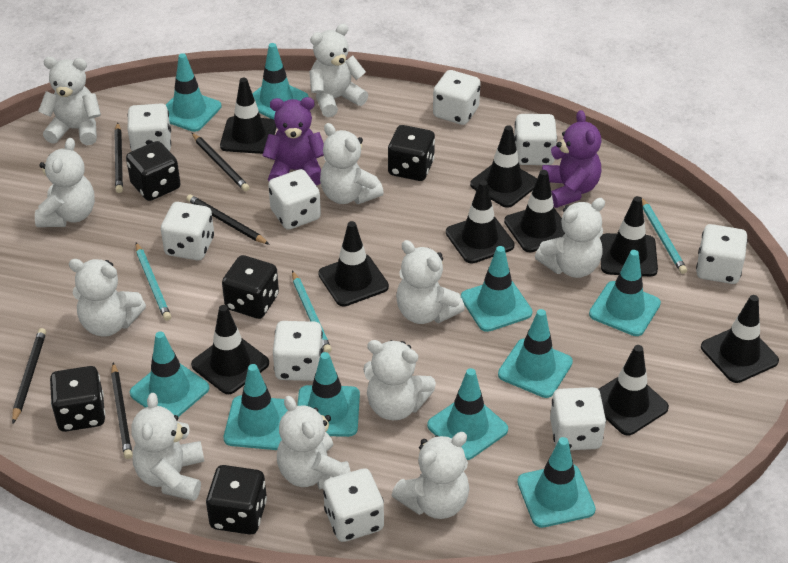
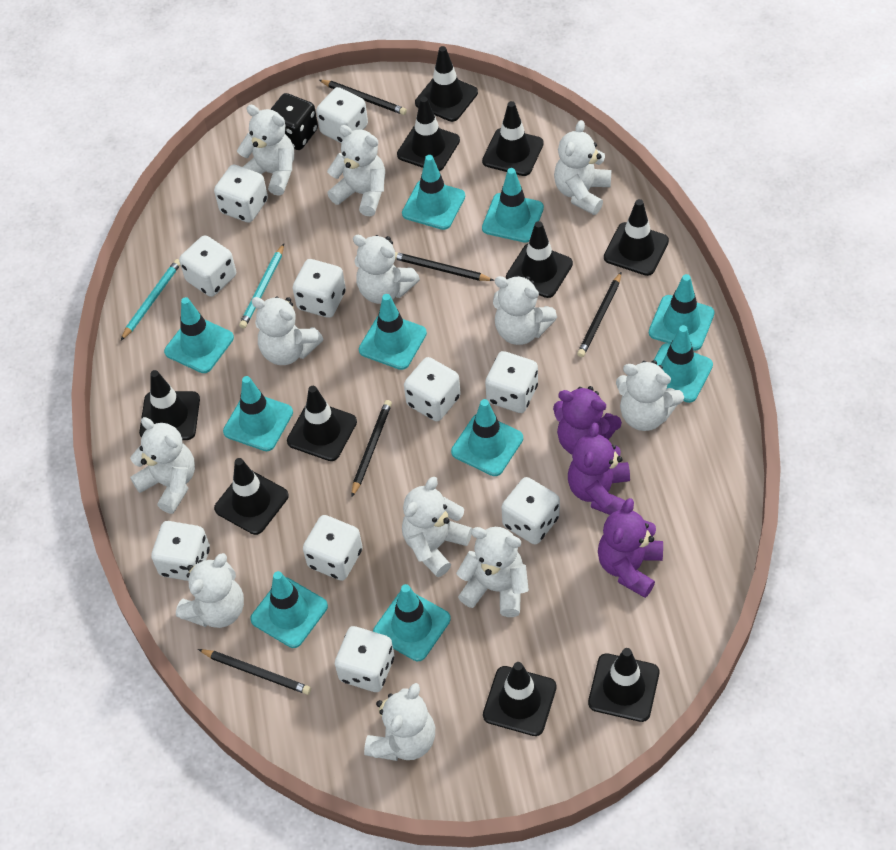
black dice: 5 -> 1
black traffic cone: 9 -> 10
purple teddy bear: 2 -> 3
turquoise pencil: 3 -> 2
white dice: 9 -> 10
white teddy bear: 11 -> 12

